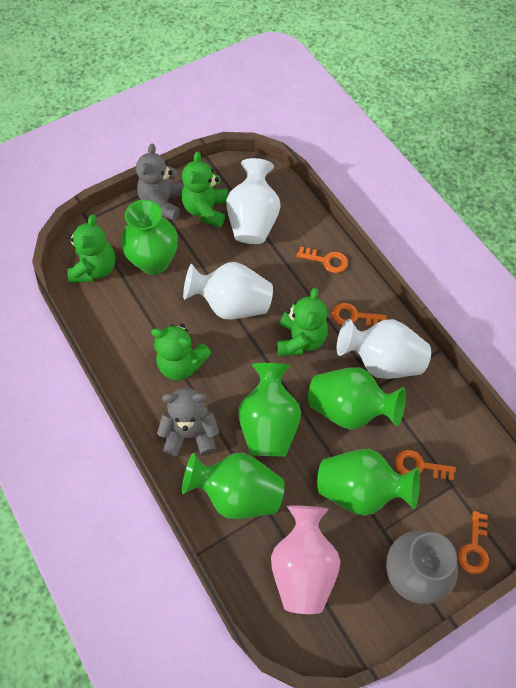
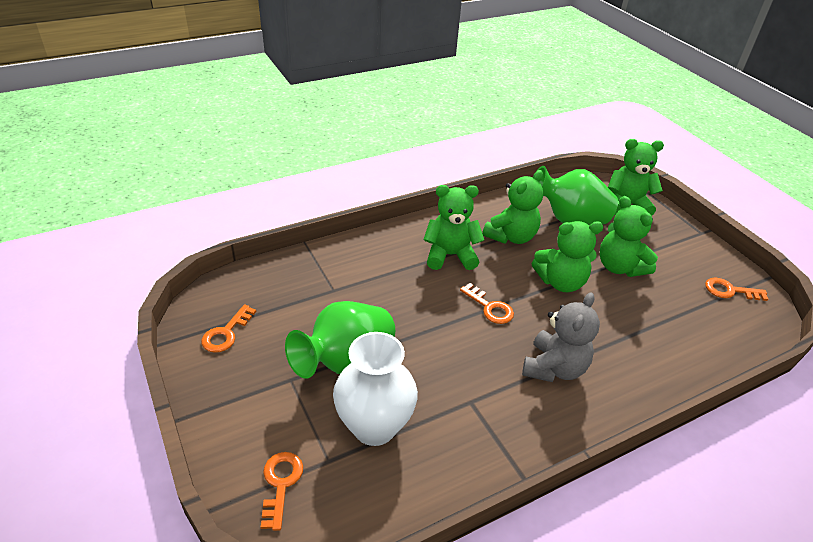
green teddy bear: 4 -> 5
green vase: 5 -> 2
grey teddy bear: 2 -> 1
grey vase: 1 -> 0
pink vase: 1 -> 0
white vase: 3 -> 1

